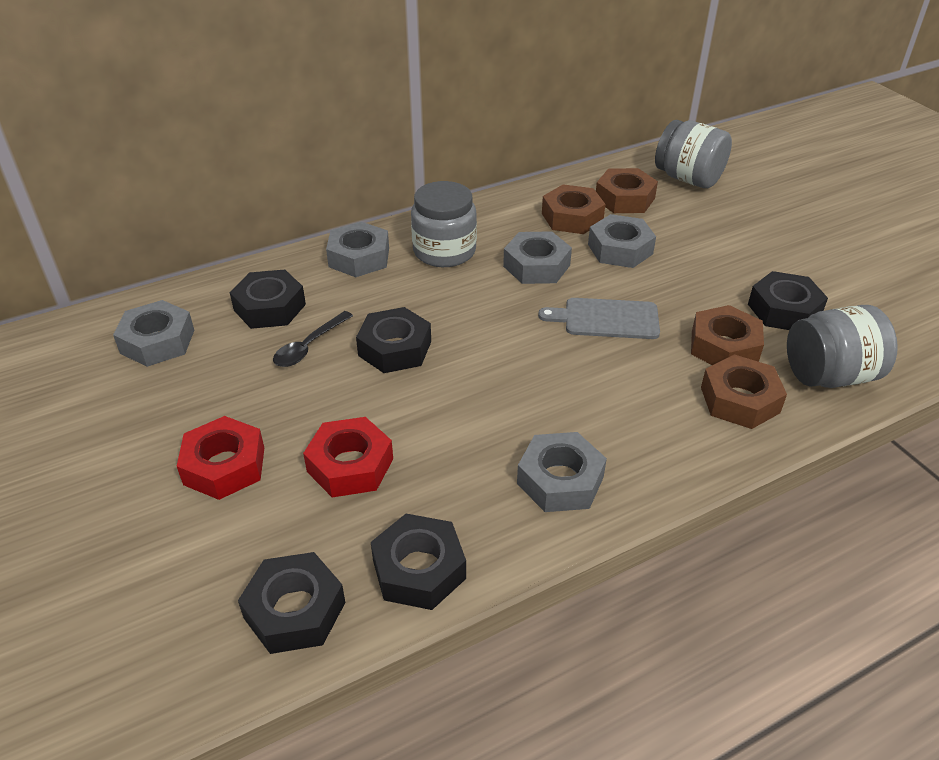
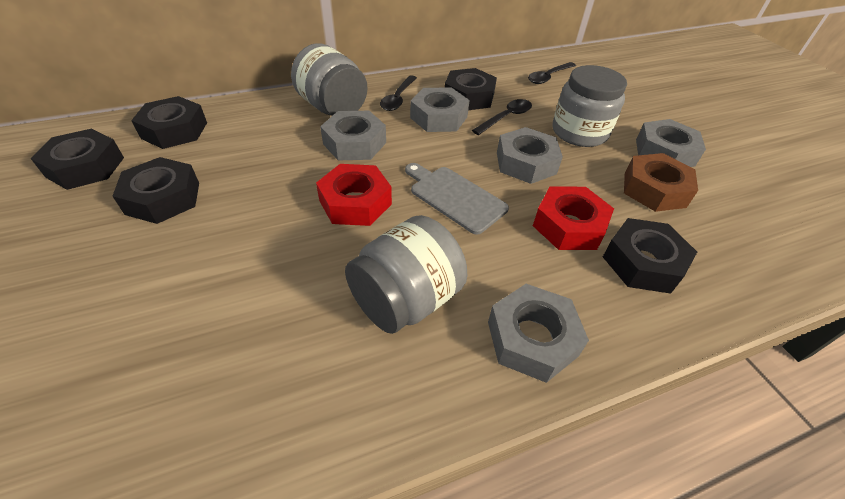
black spoon: 1 -> 3
brown nut: 4 -> 1

